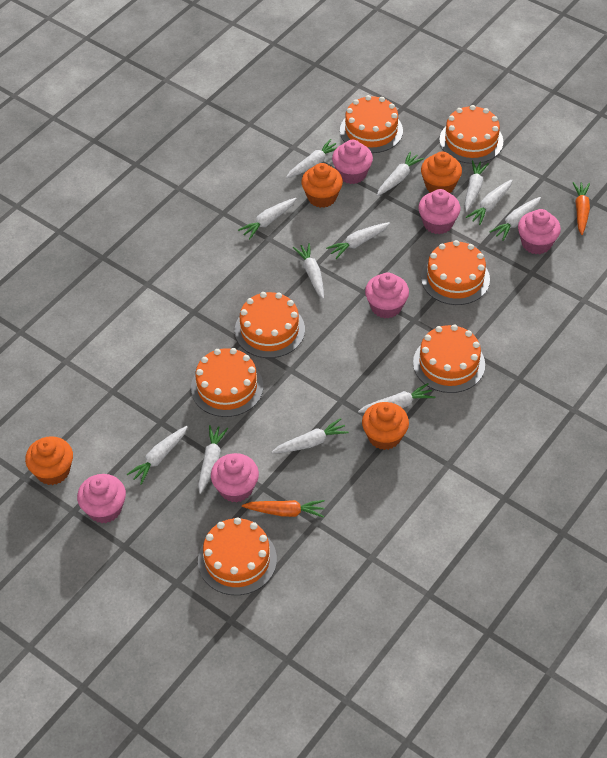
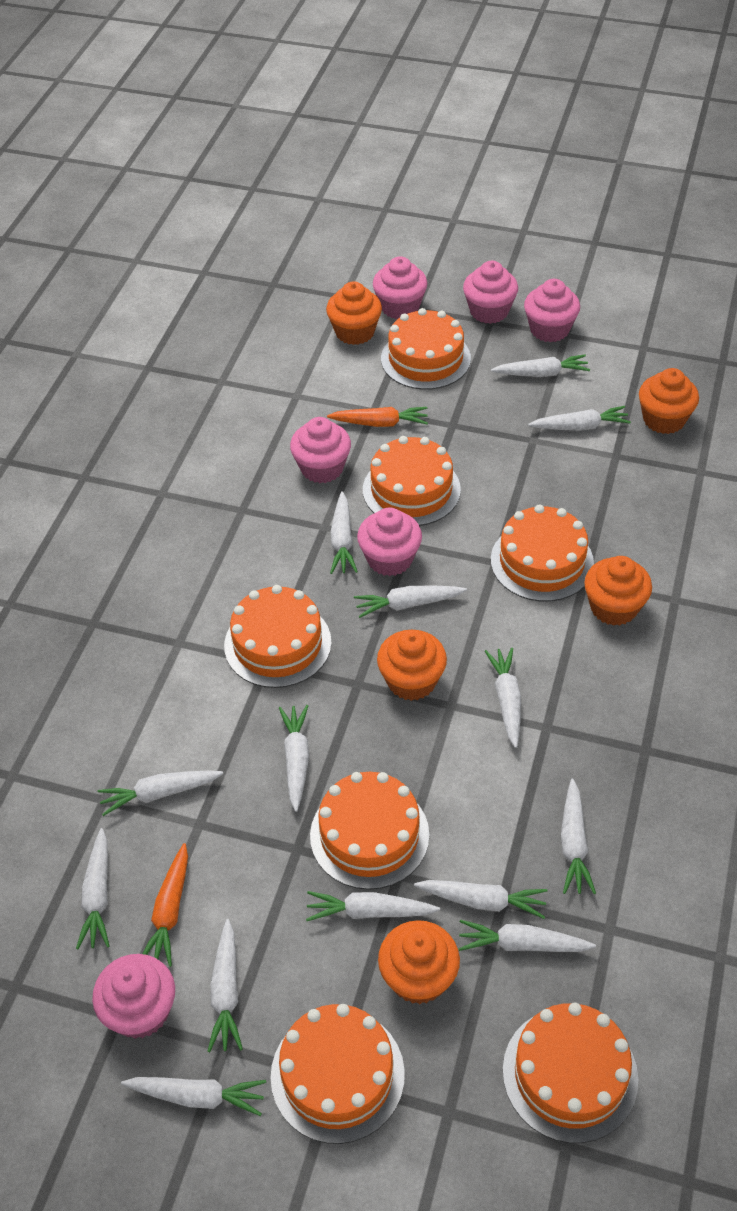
orange cupcake: 4 -> 5
white carrot: 12 -> 14

